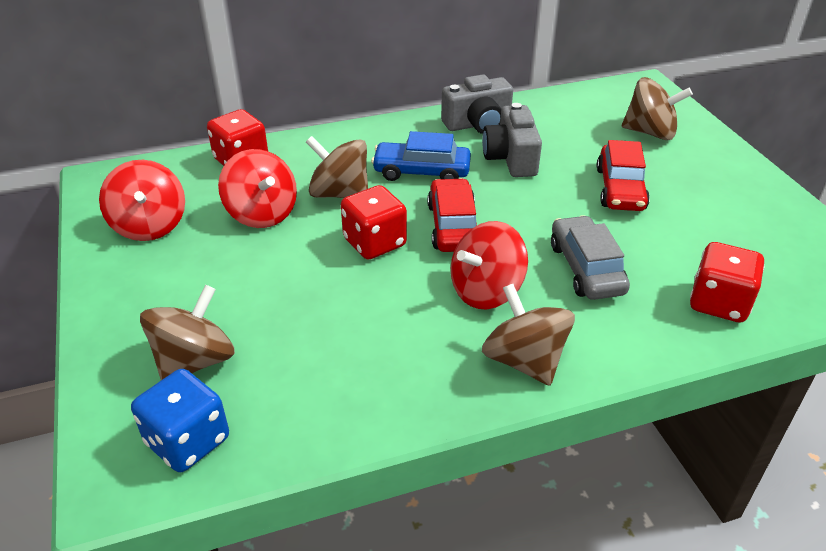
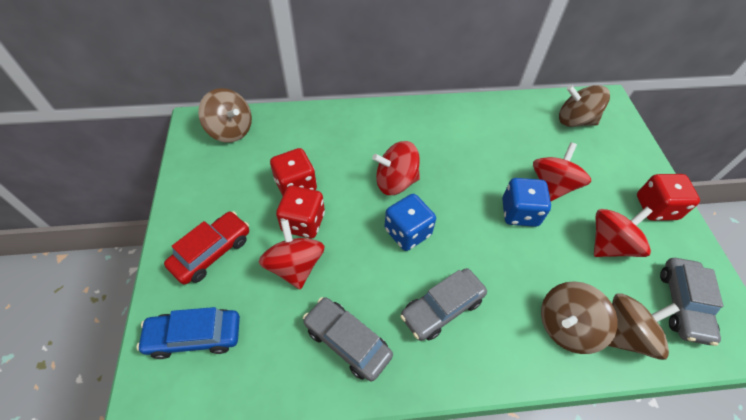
blue dice: 1 -> 2
grey camera: 2 -> 0
grey car: 1 -> 3
red car: 2 -> 1
red spinning top: 3 -> 4

